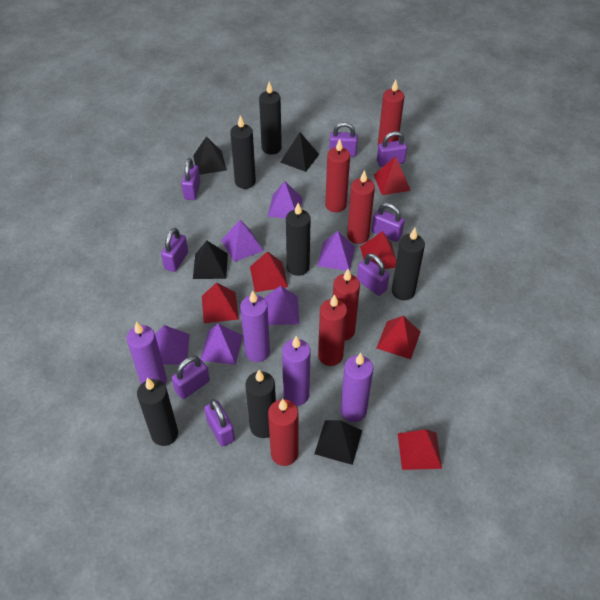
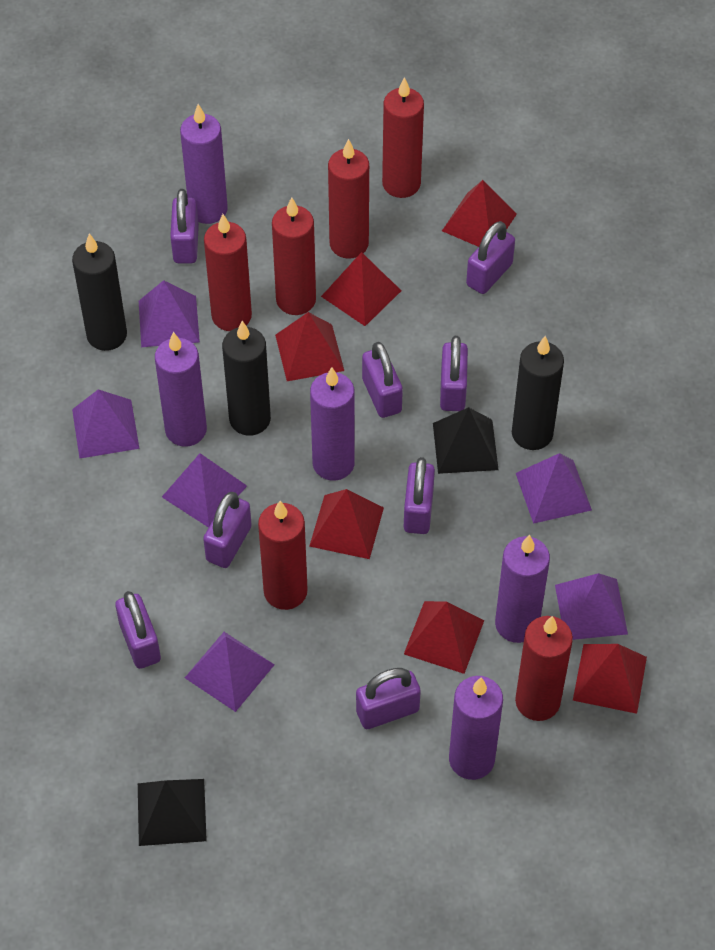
black candle: 6 -> 3
black pyramid: 4 -> 2
purple candle: 4 -> 5

